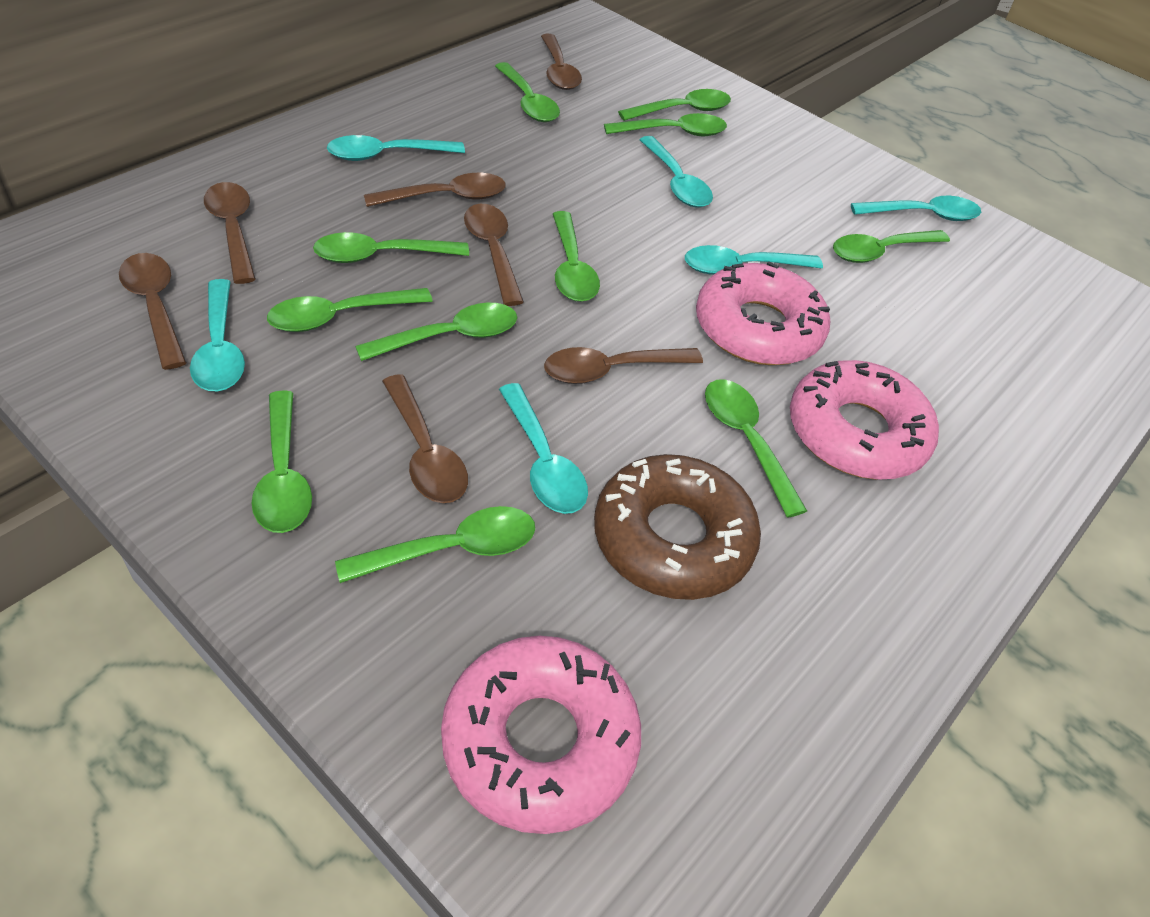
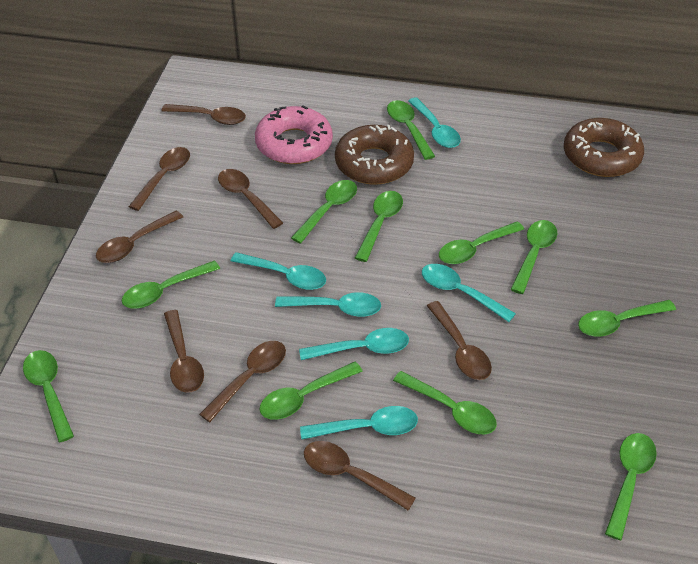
brown donut: 1 -> 2
brown spoon: 7 -> 8
pink donut: 3 -> 1

